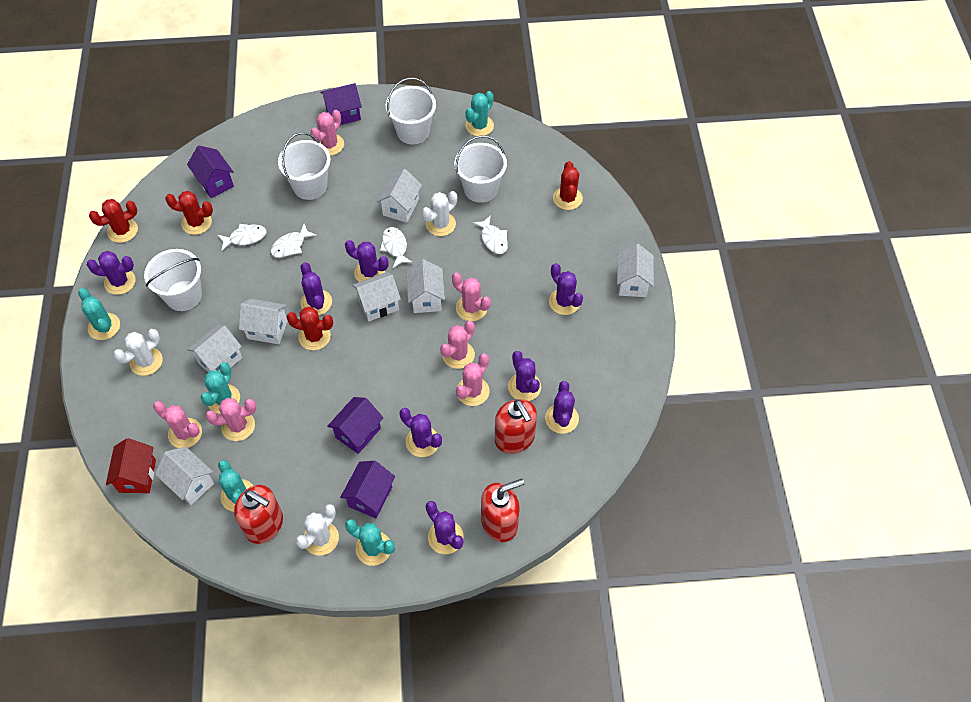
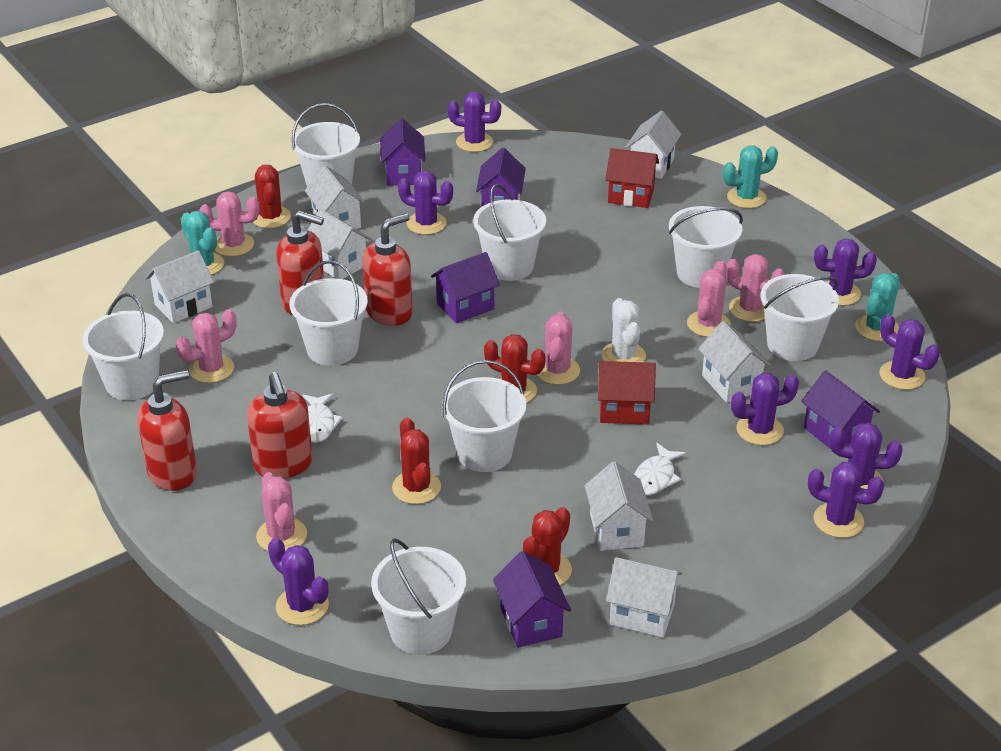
purple house: 4 -> 5
red house: 1 -> 2
red soap dispenser: 3 -> 4
turquoise cactus: 5 -> 3
white bucket: 4 -> 8
white cactus: 3 -> 1
white fish: 4 -> 2

